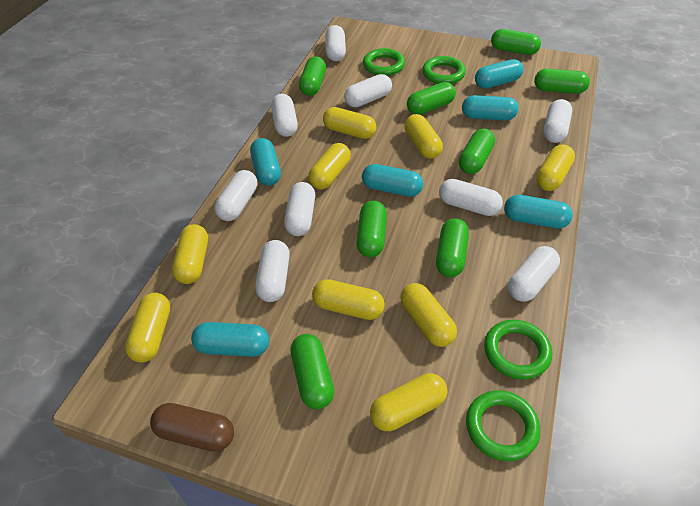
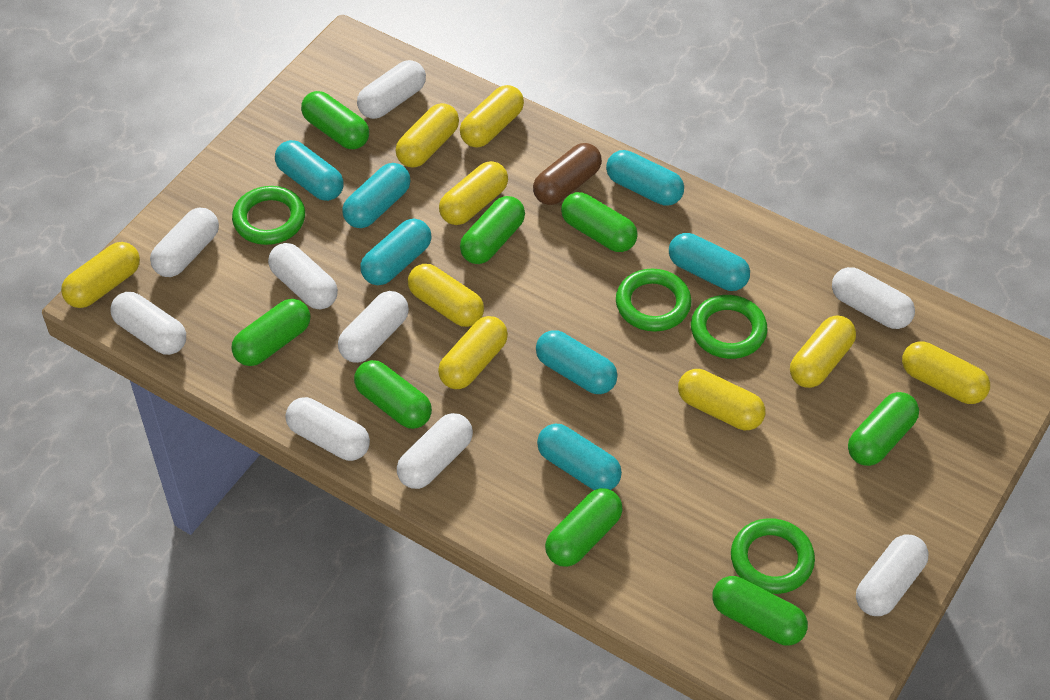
turquoise capsule: 6 -> 7

